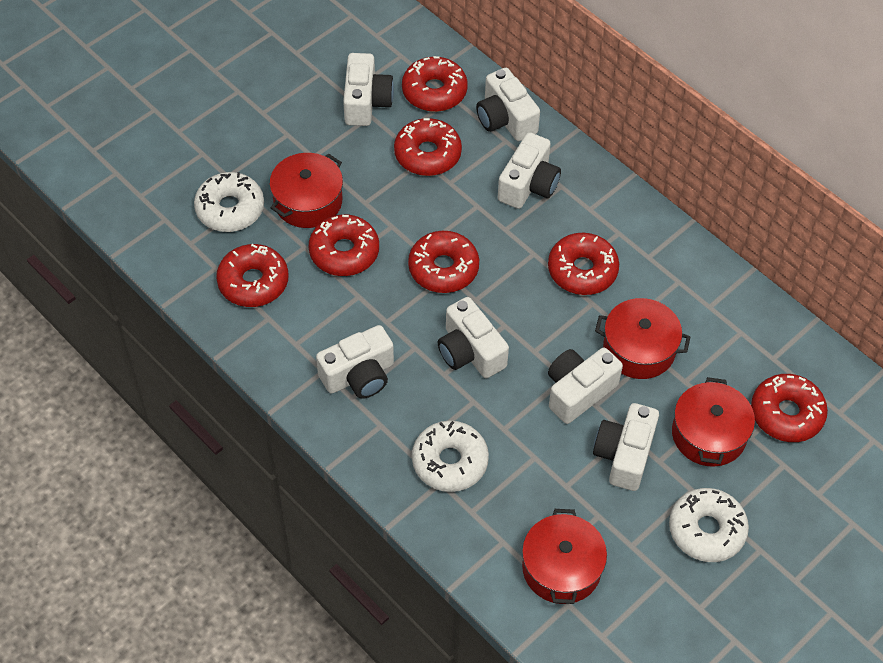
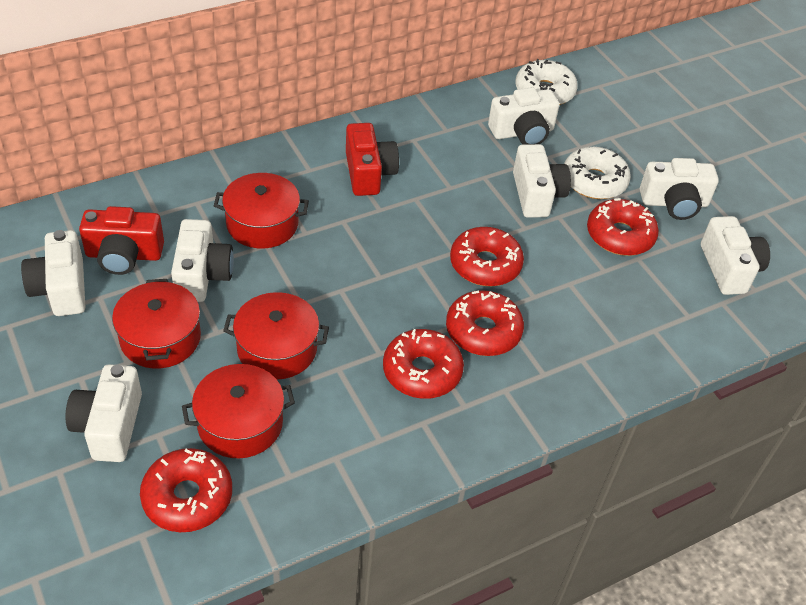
red camera: 0 -> 2
red donut: 7 -> 5
white donut: 3 -> 2

